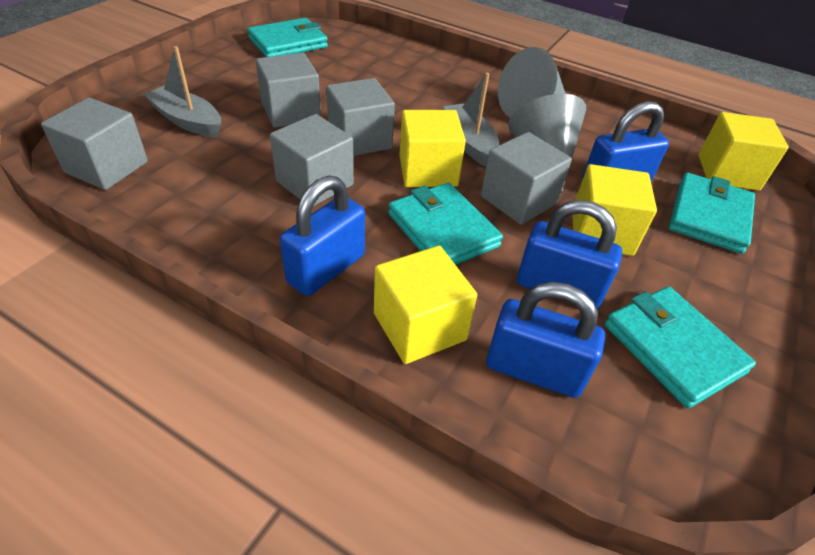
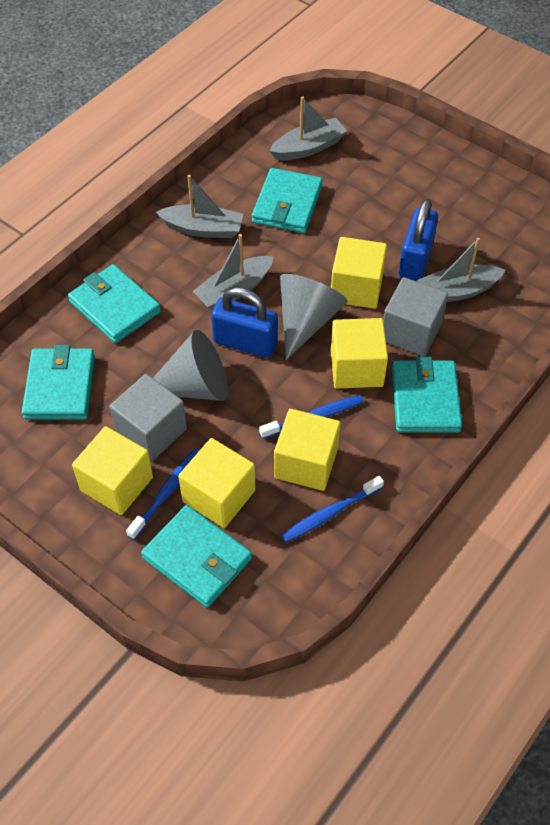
blue padlock: 4 -> 2
blue toothbrush: 0 -> 3
grey boat: 2 -> 4
grey cube: 5 -> 2
turquoise wallet: 4 -> 5
yellow cube: 4 -> 5

